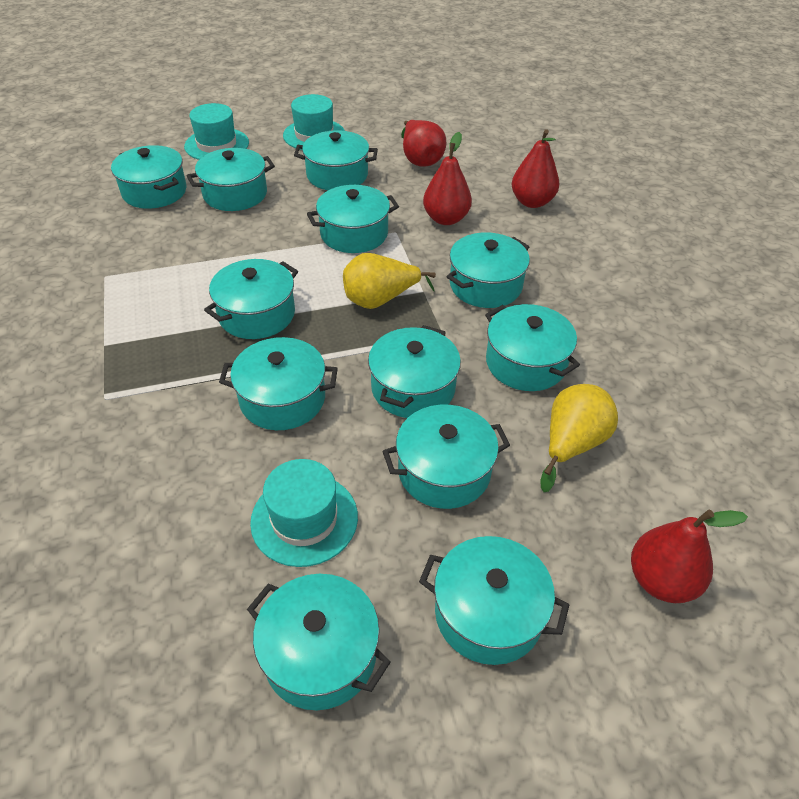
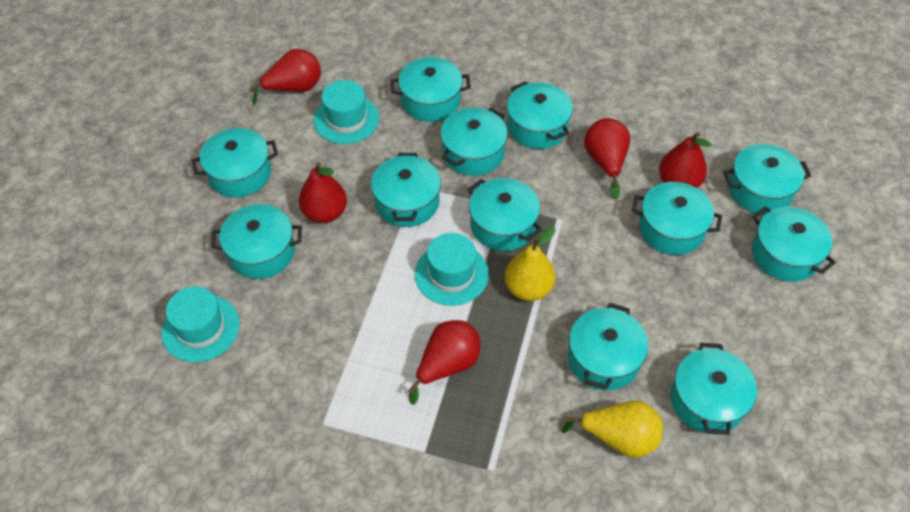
red pear: 4 -> 5

